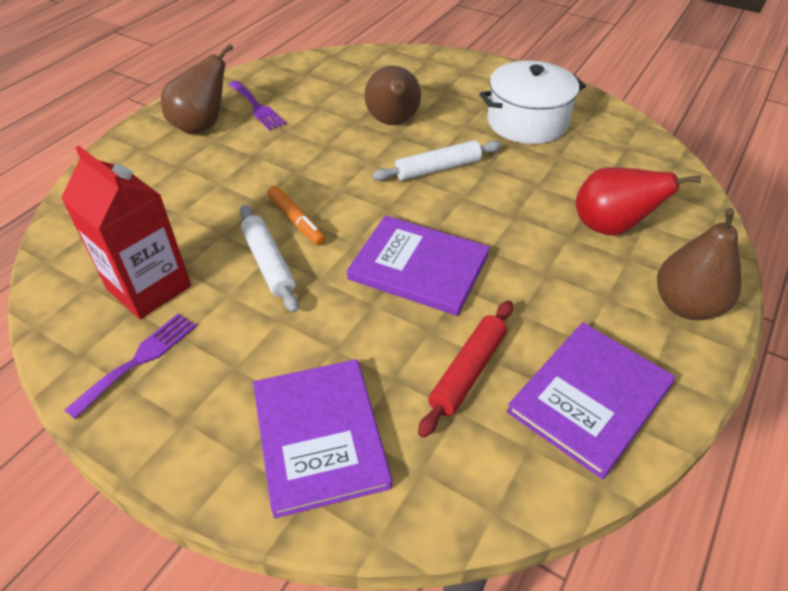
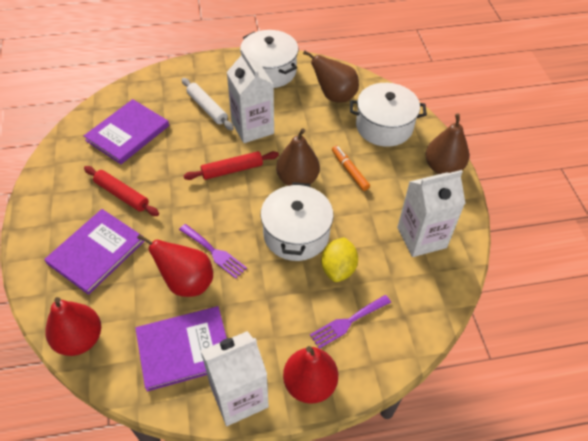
red carton: 1 -> 0
red pear: 1 -> 3
red rolling pin: 1 -> 2
white carton: 0 -> 3
white pot: 1 -> 3
white rolling pin: 2 -> 1
yellow lemon: 0 -> 1

